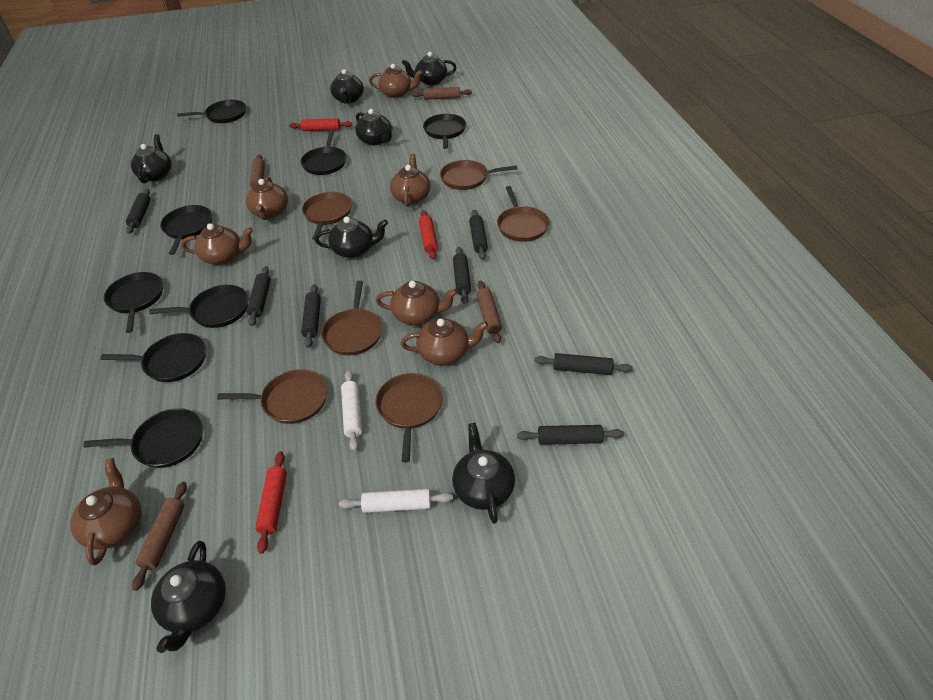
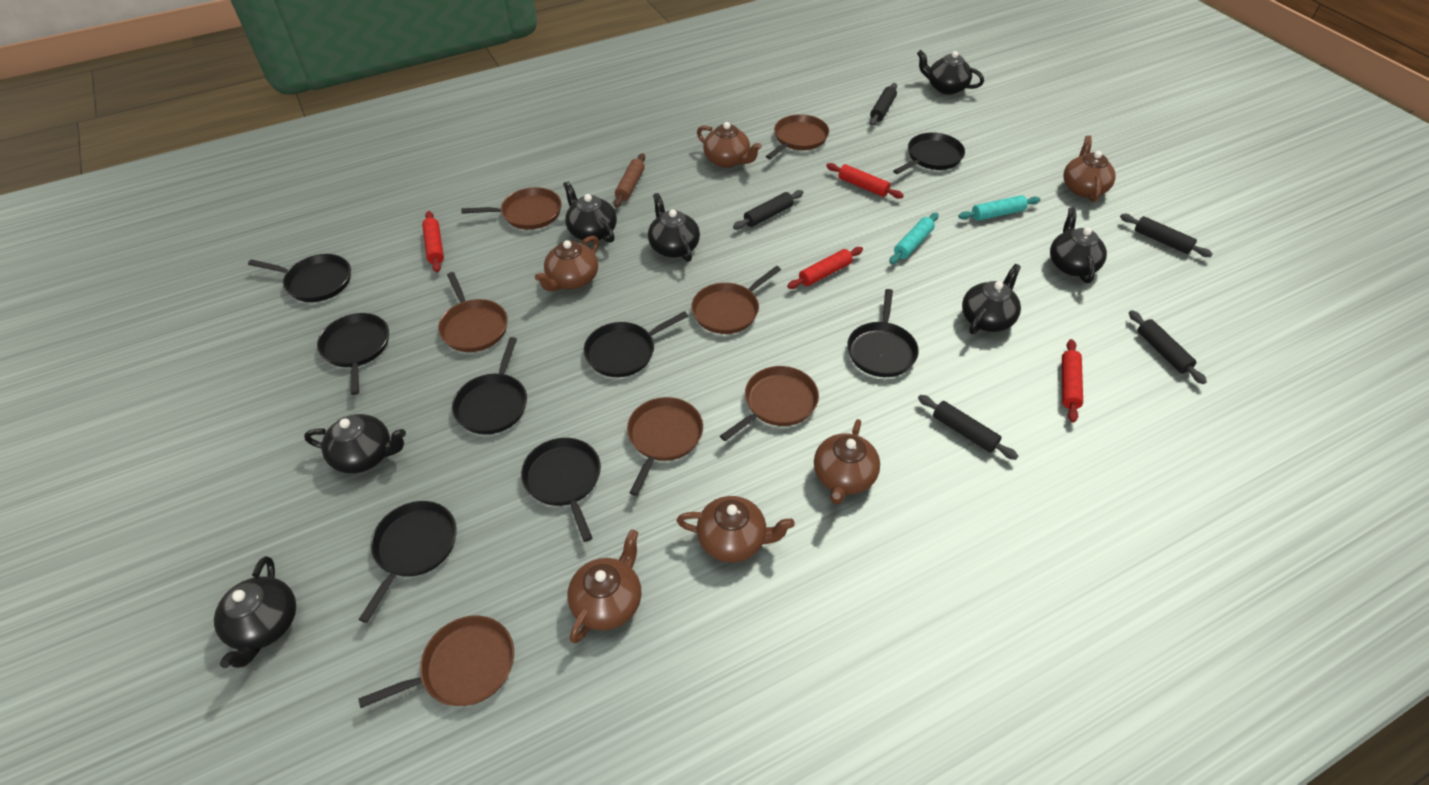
black rolling pin: 7 -> 5
brown pan: 6 -> 7
brown rolling pin: 4 -> 1
brown teapot: 7 -> 6
red rolling pin: 3 -> 4
turquoise rolling pin: 0 -> 2
white rolling pin: 2 -> 0

